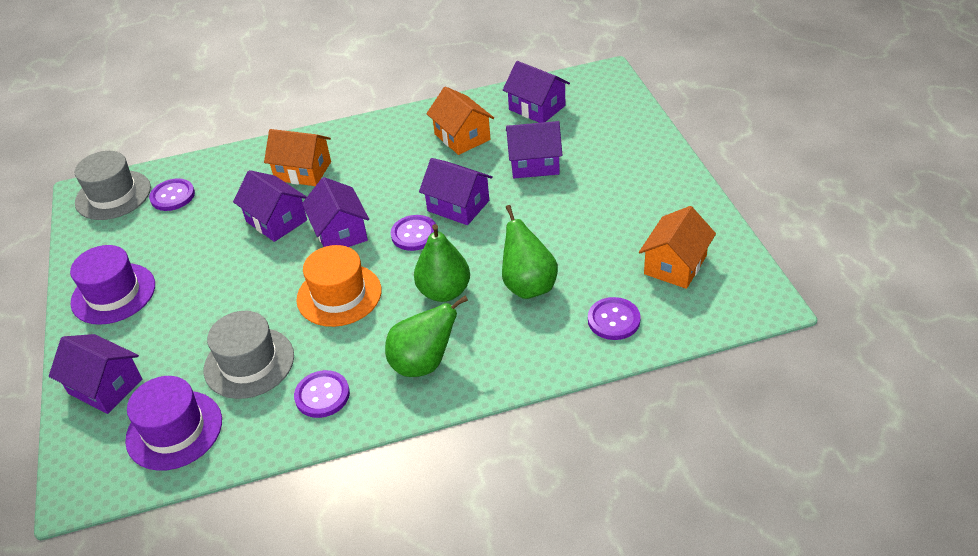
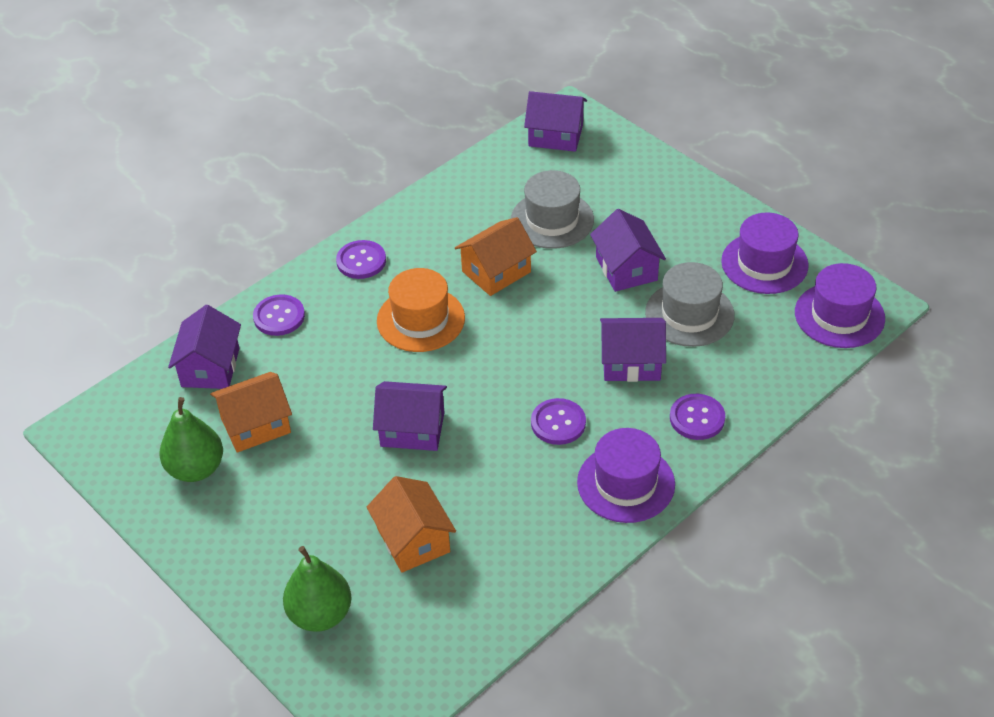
green pear: 3 -> 2
purple hat: 2 -> 3
purple house: 6 -> 5

